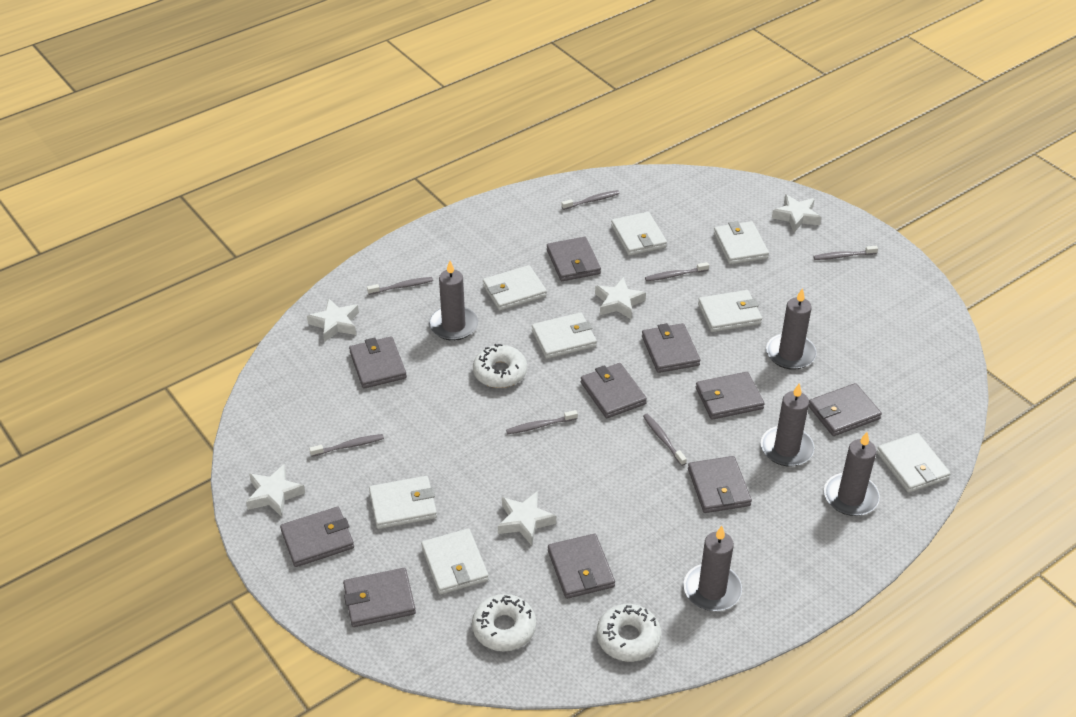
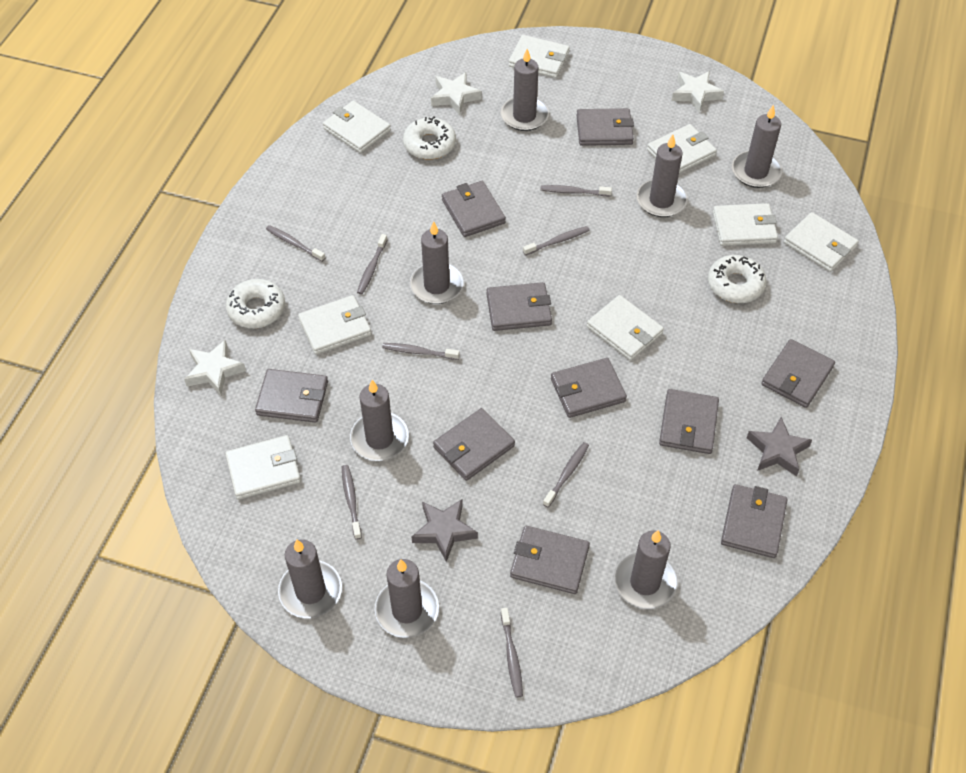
grey candle: 5 -> 8
grey star: 0 -> 2
grey toothbrush: 7 -> 8
white star: 5 -> 3

